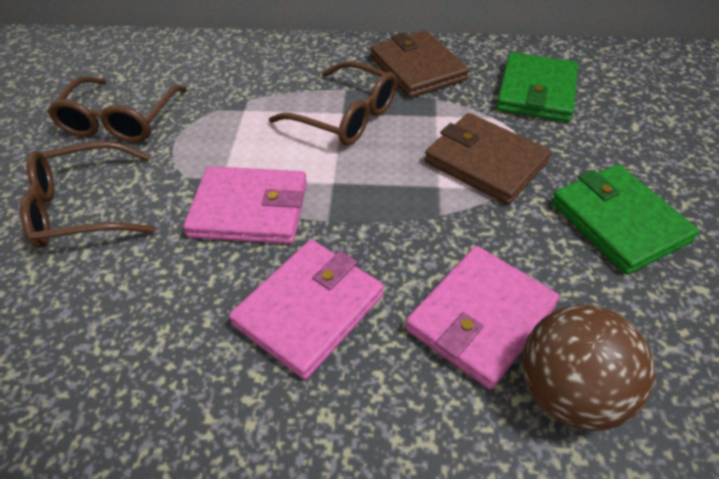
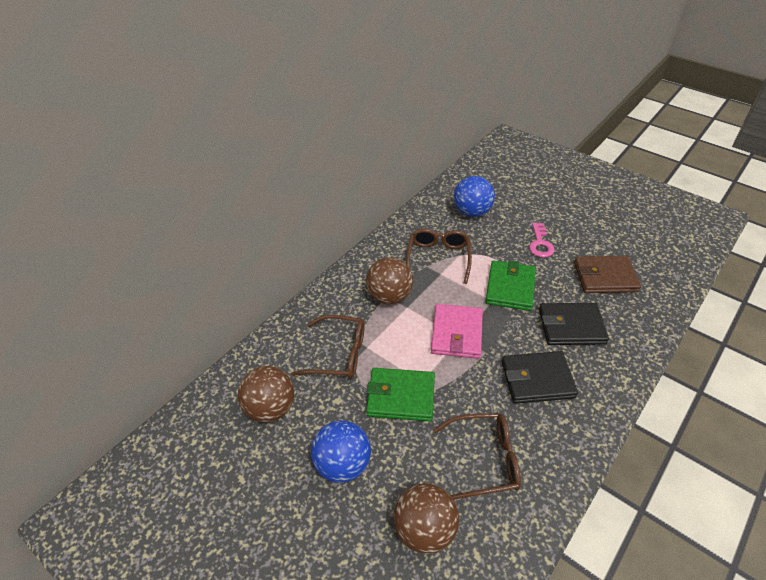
black wallet: 0 -> 2
blue ball: 0 -> 2
brown ball: 1 -> 3
brown wallet: 2 -> 1
pink key: 0 -> 1
pink wallet: 3 -> 1

